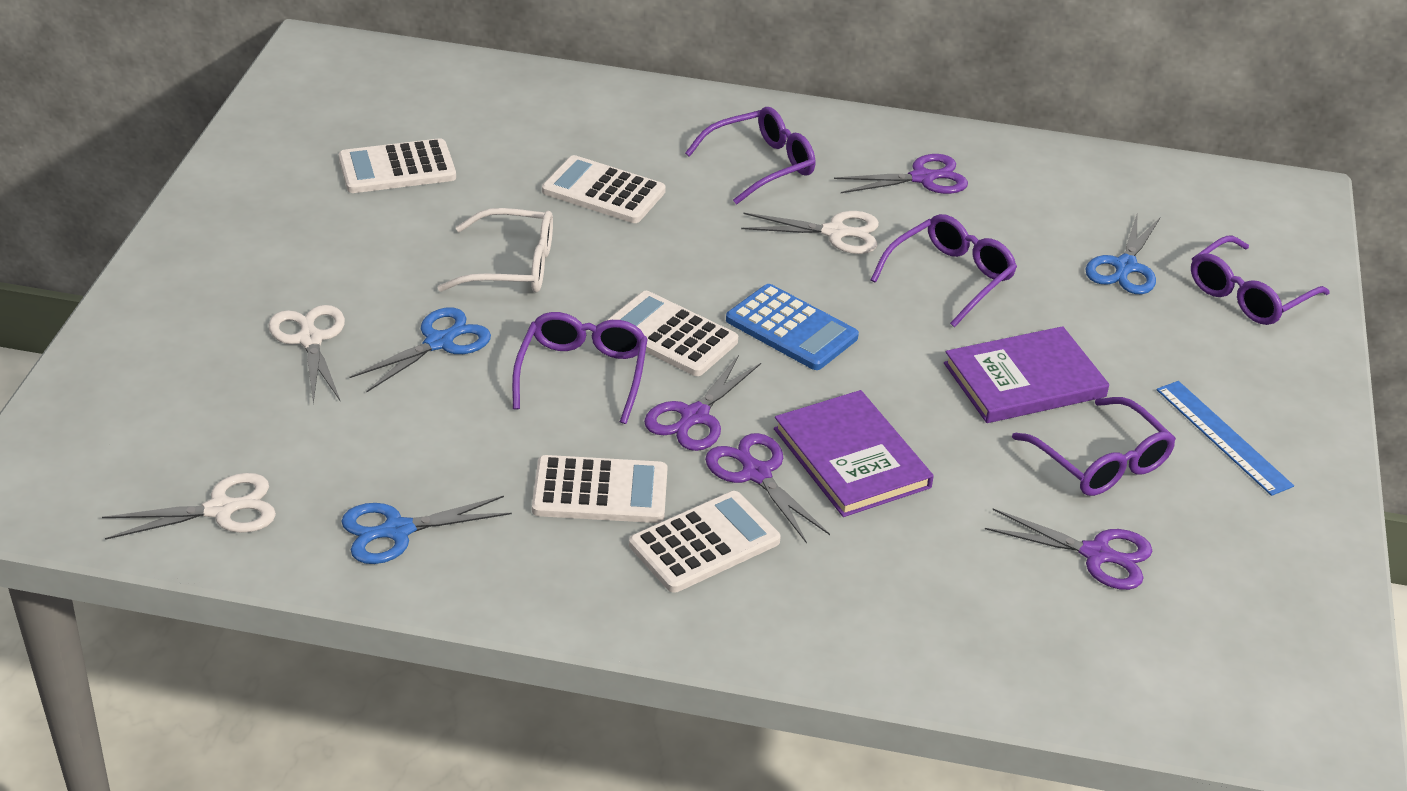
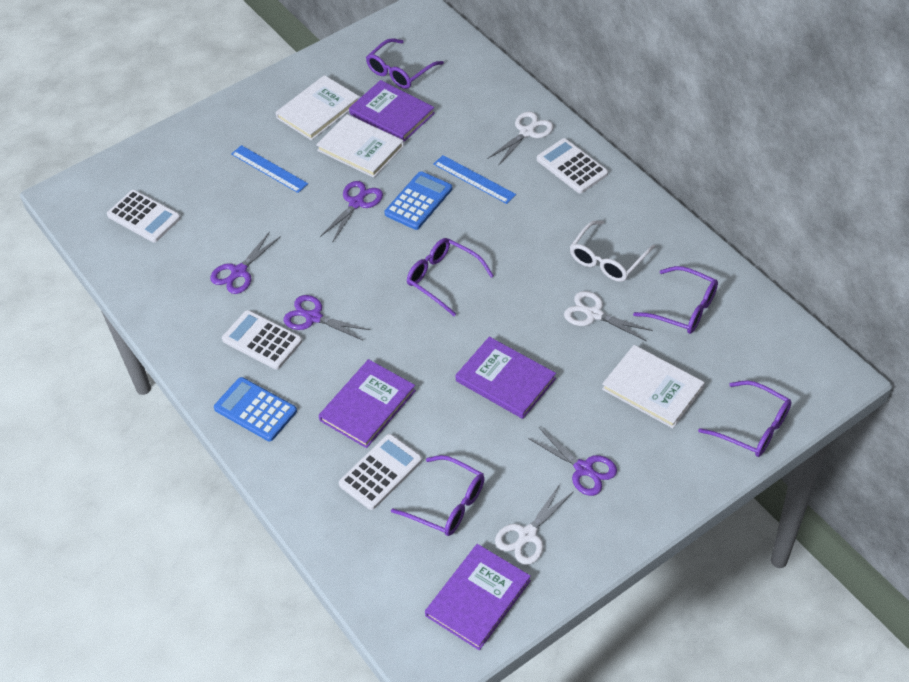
blue calculator: 1 -> 2
blue ruler: 1 -> 2
blue scissors: 3 -> 0
purple book: 2 -> 4
white book: 0 -> 3
white calculator: 5 -> 4

